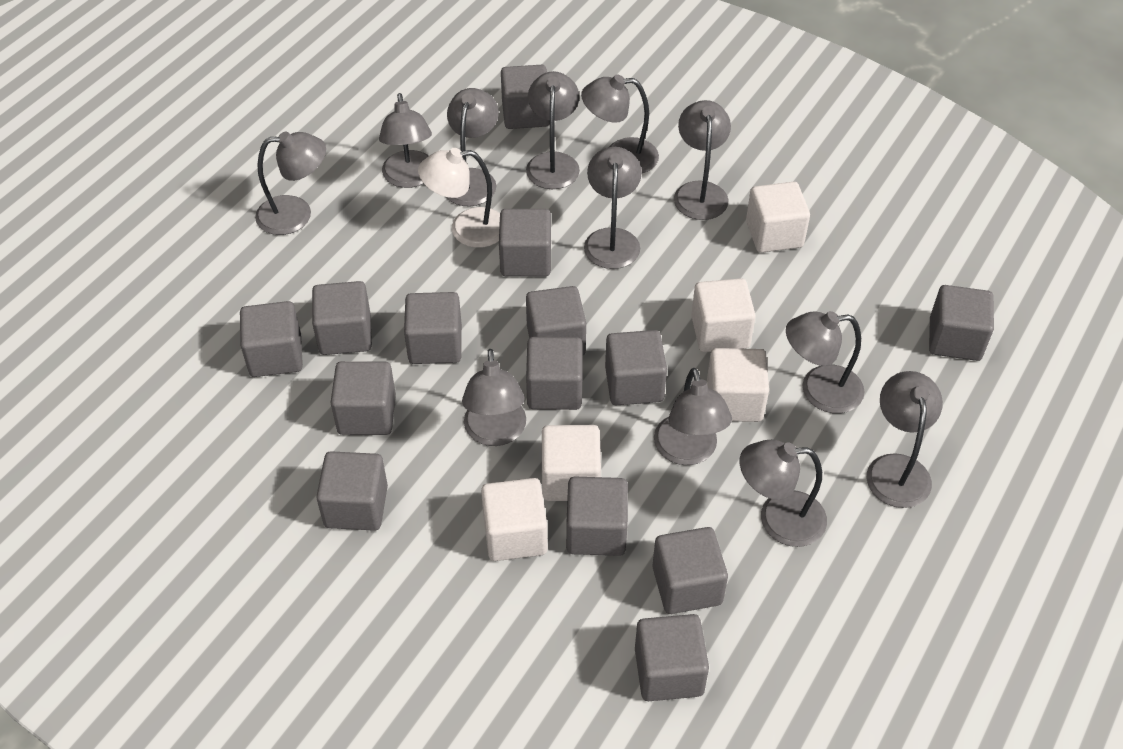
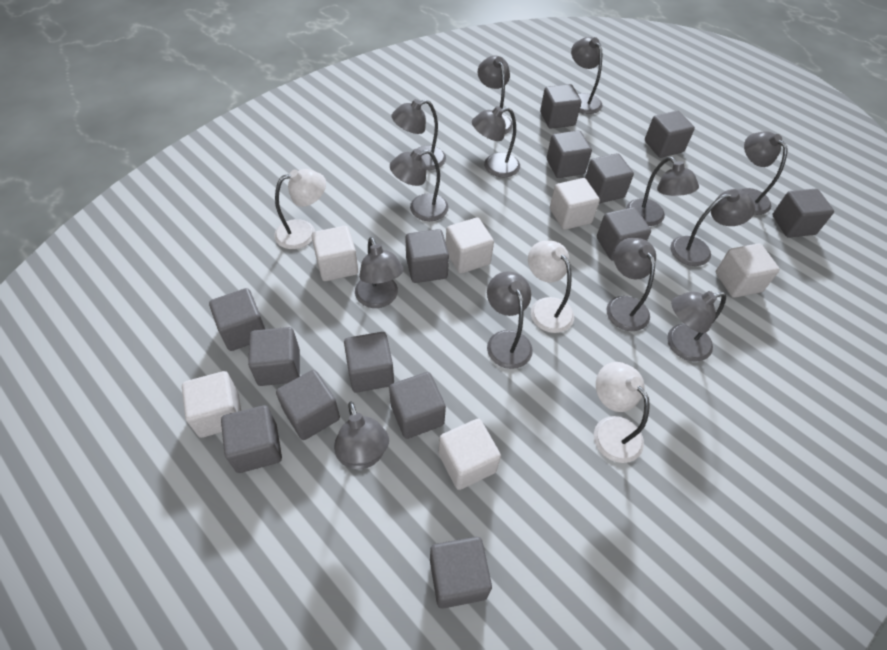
grey lamp: 12 -> 13
white cube: 5 -> 6
white lamp: 1 -> 3

